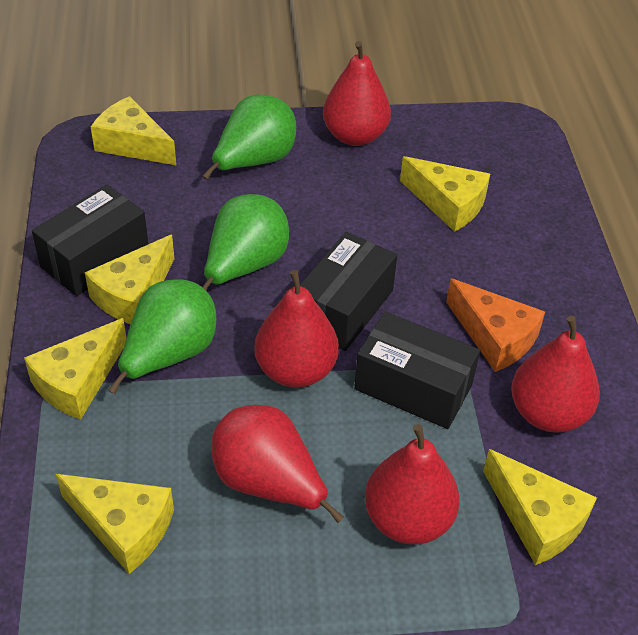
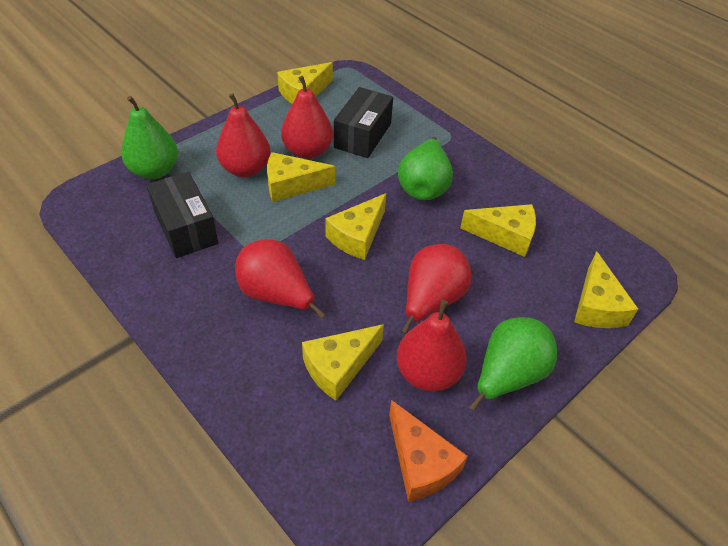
black box: 3 -> 2

